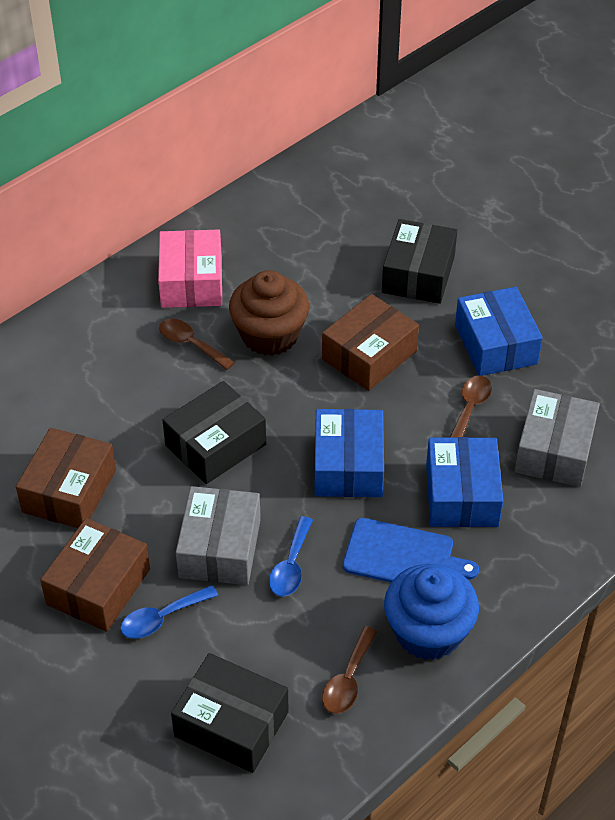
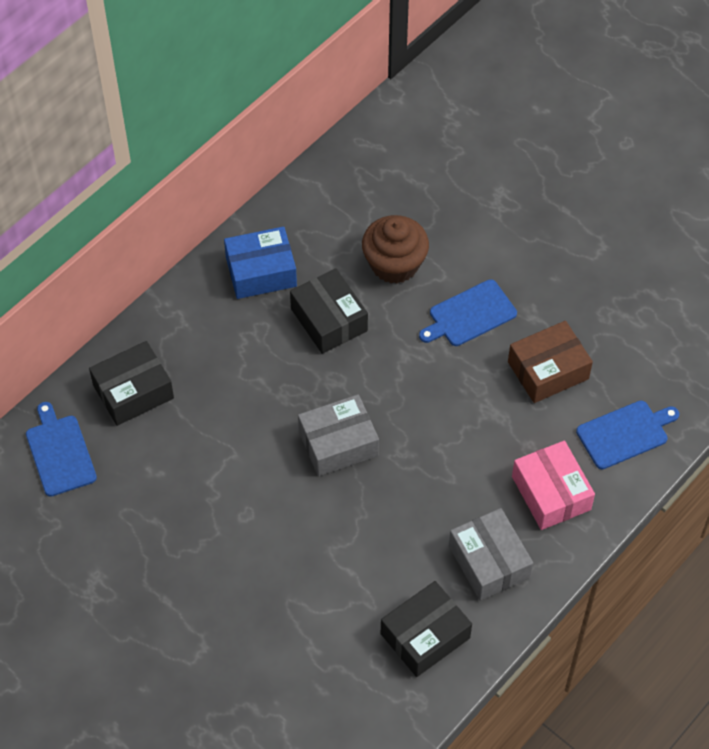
blue box: 3 -> 1
blue cupcake: 1 -> 0
blue cutting board: 1 -> 3
blue spoon: 2 -> 0
brown box: 3 -> 1
brown spoon: 3 -> 0

